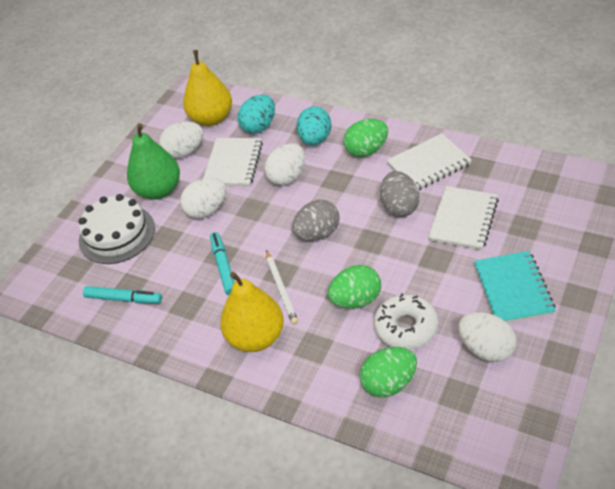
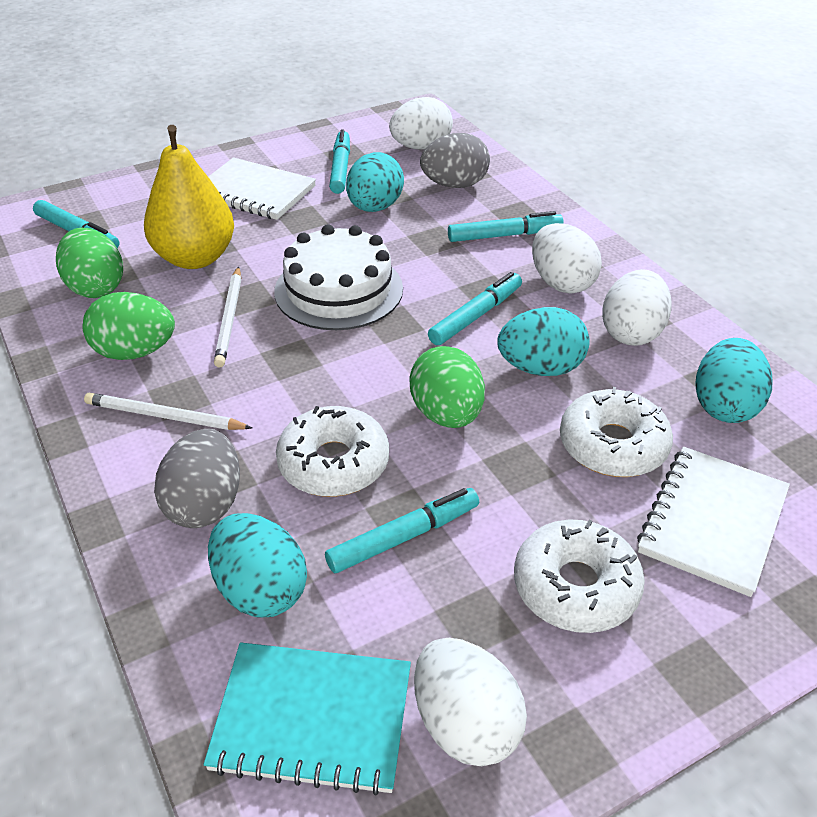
green pear: 1 -> 0
turquoise egg: 2 -> 4
turquoise marker: 2 -> 5
white donut: 1 -> 3
white notebook: 3 -> 2
white pencil: 1 -> 2
yellow pear: 2 -> 1

